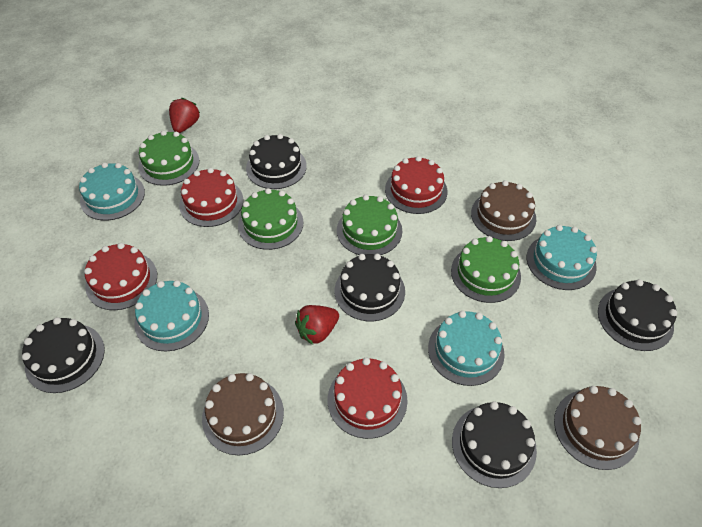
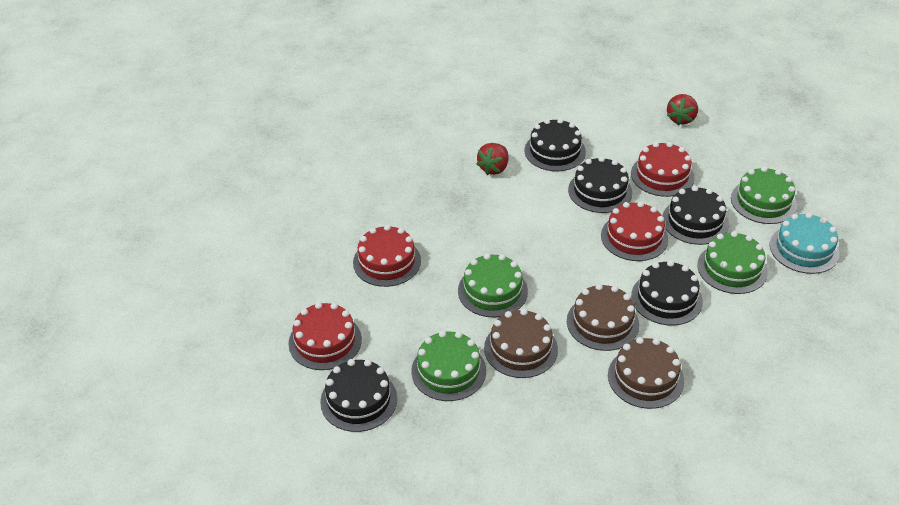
turquoise cake: 4 -> 1

